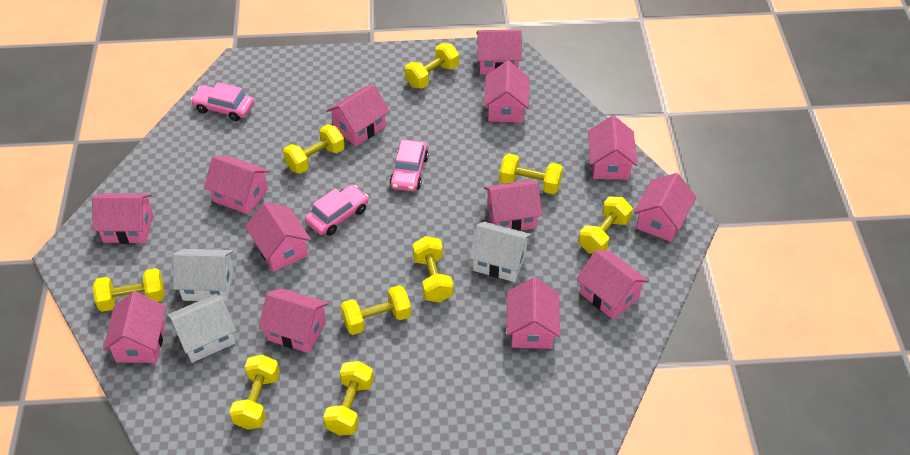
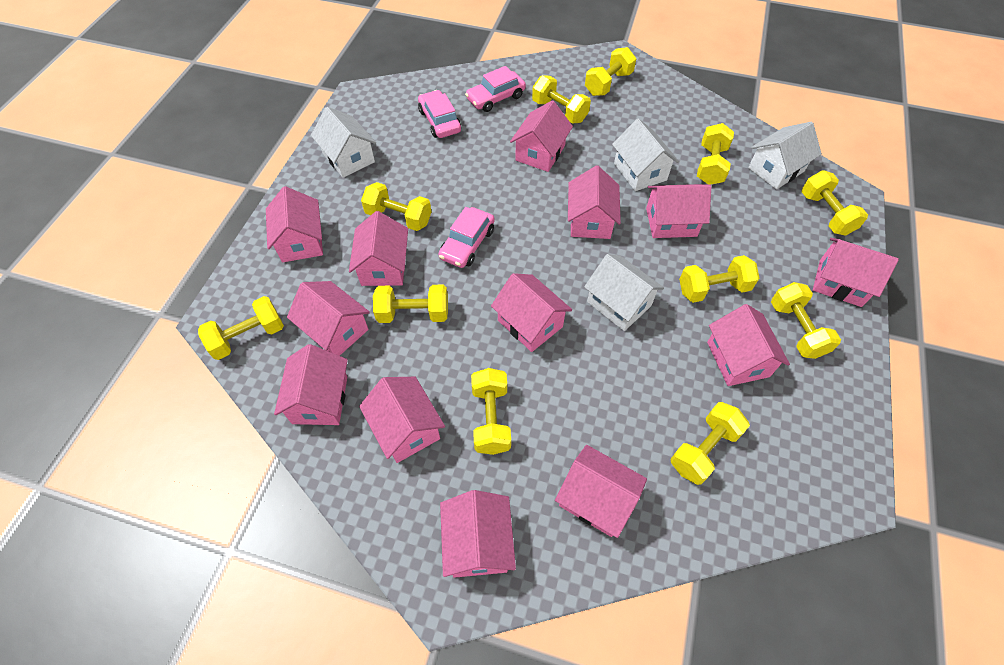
white house: 3 -> 4
yellow dumbbell: 9 -> 11

